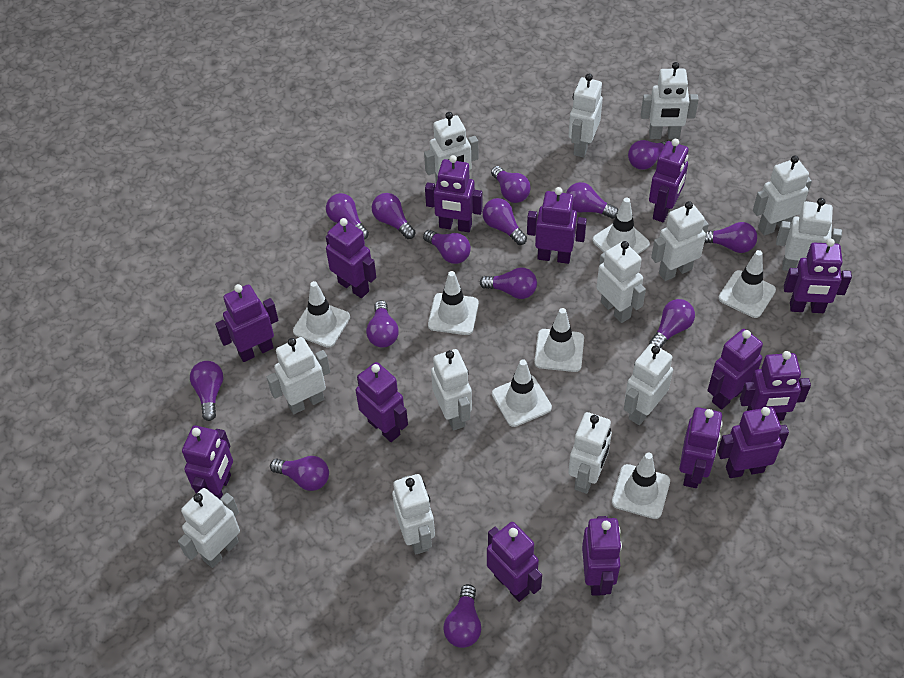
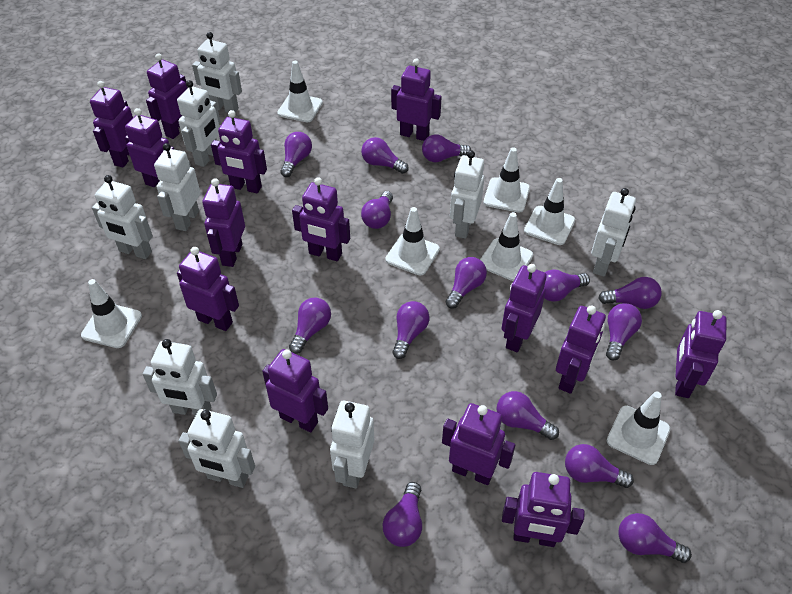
white robot: 13 -> 9

